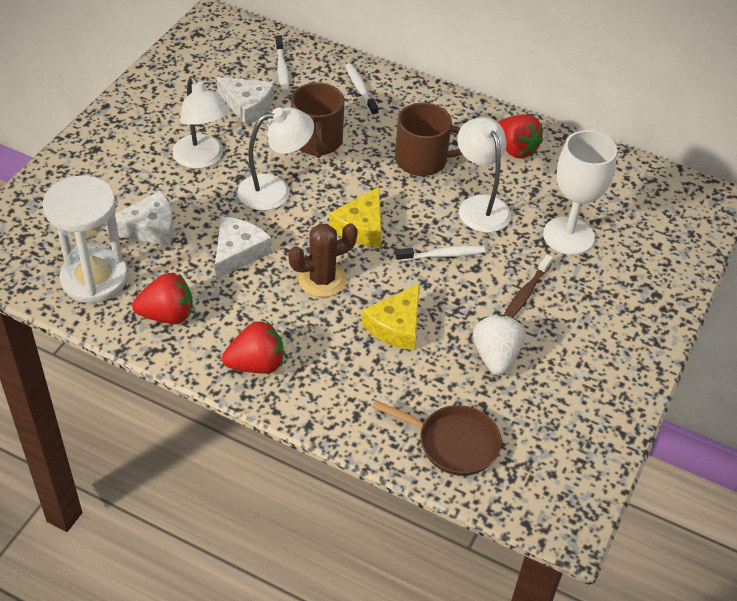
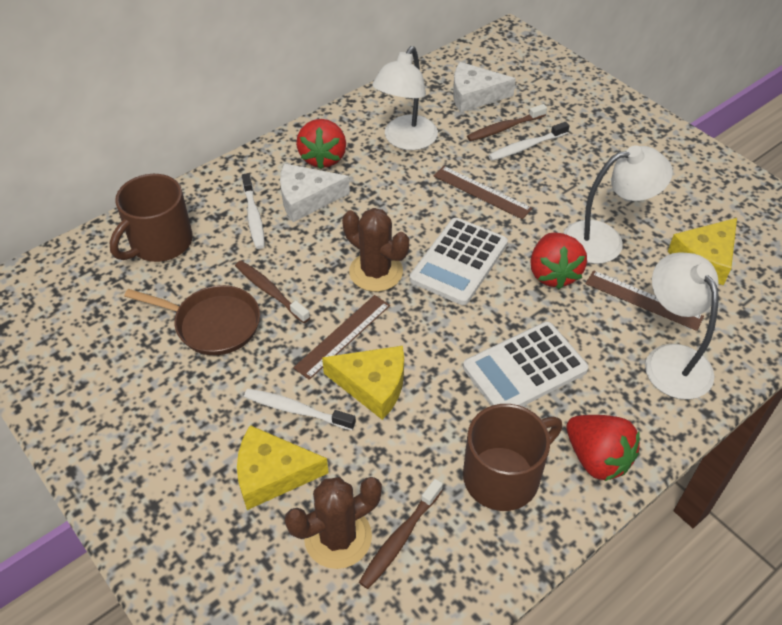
brown cactus: 1 -> 2
brown ruler: 0 -> 3
brown toothbrush: 1 -> 3
white calculator: 0 -> 2
white cheese: 3 -> 2
white goblet: 1 -> 0
white hourglass: 1 -> 0
white strawberry: 1 -> 0
yellow cheese: 2 -> 3

